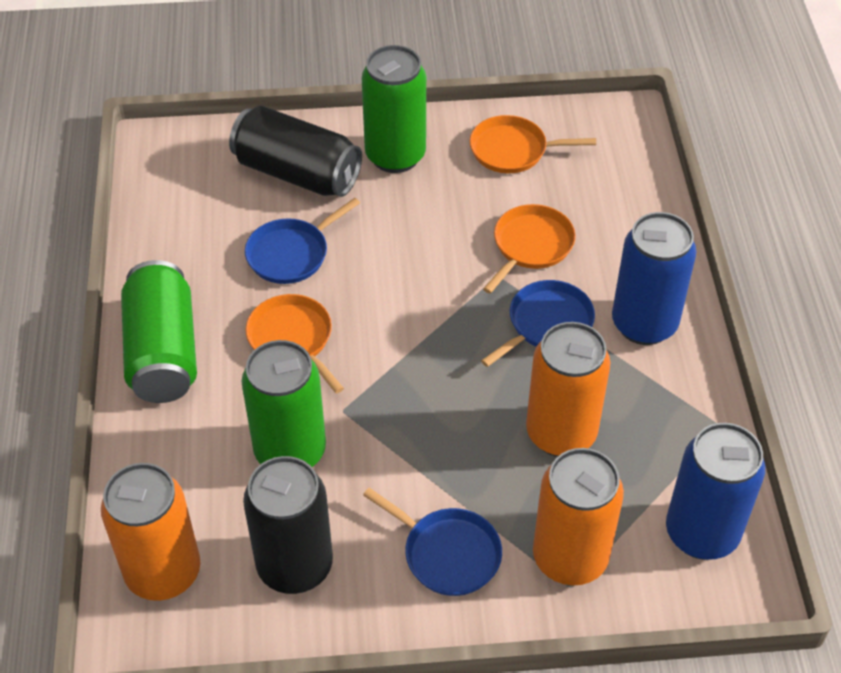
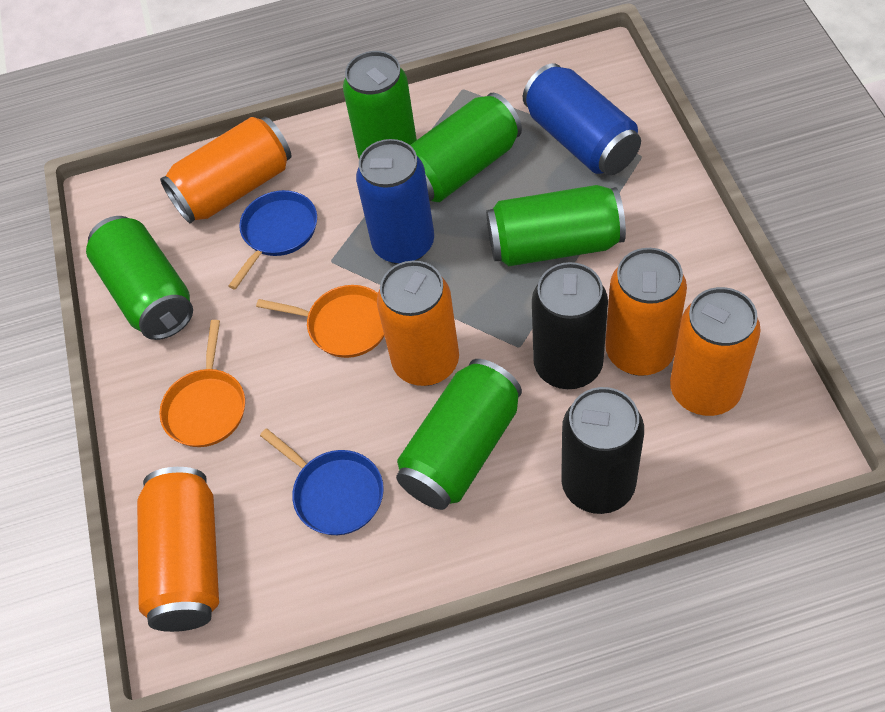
blue pan: 3 -> 2
green can: 3 -> 5
orange can: 3 -> 5
orange pan: 3 -> 2

